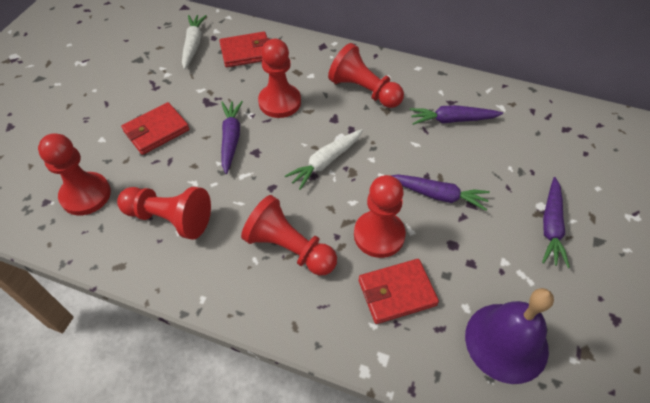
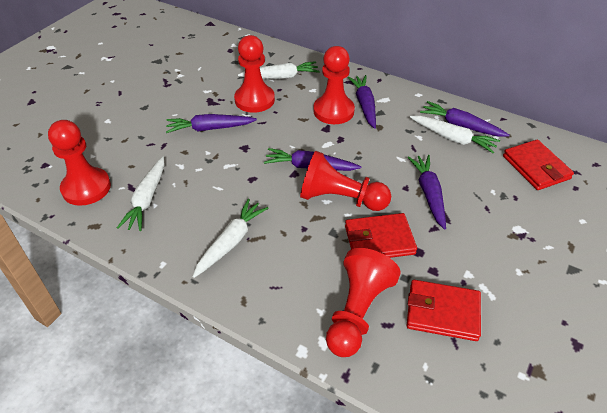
purple bell: 1 -> 0
purple carrot: 4 -> 5
red pawn: 6 -> 5
white carrot: 2 -> 4

